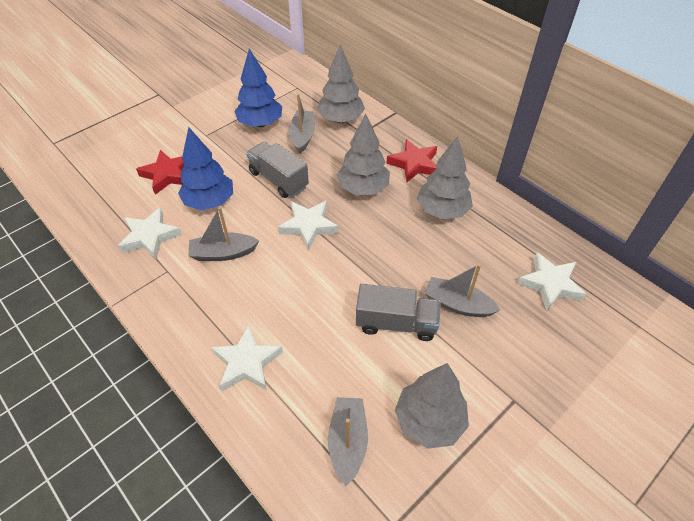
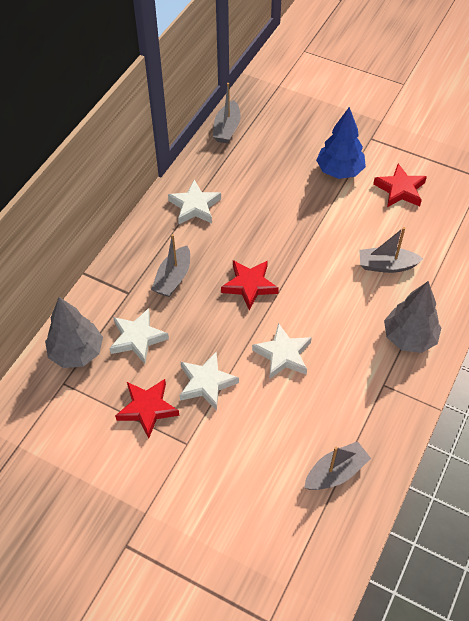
blue tree: 2 -> 1
grey tree: 4 -> 2
grey truck: 2 -> 0
red star: 2 -> 3

